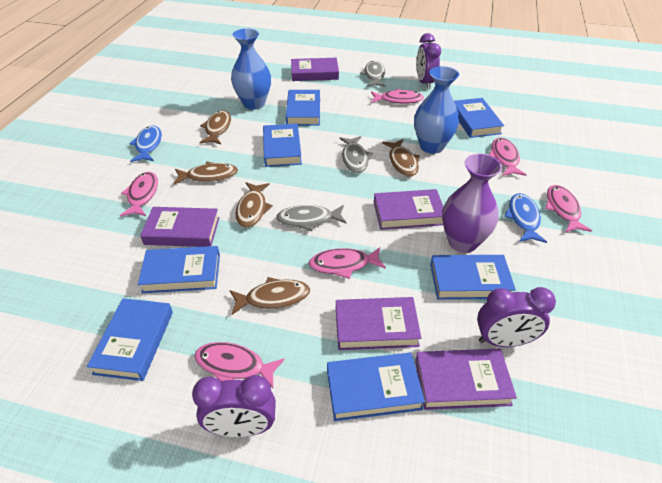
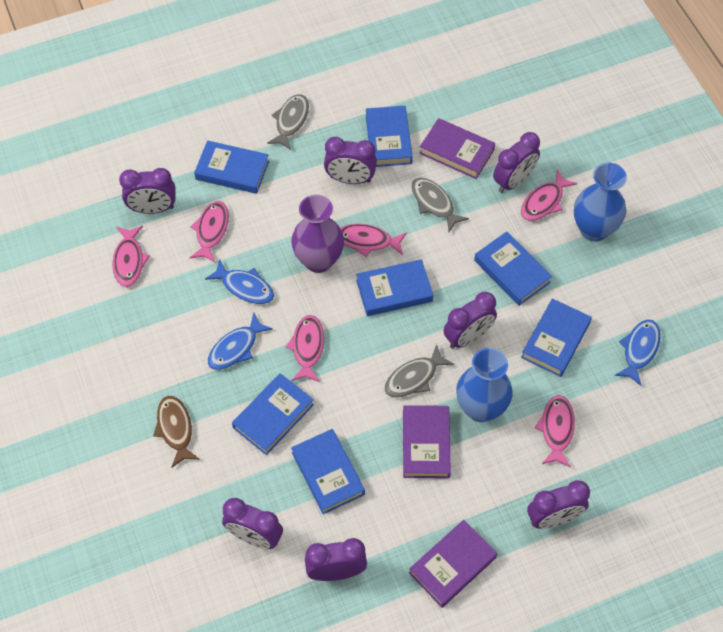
blue fish: 2 -> 3
brown fish: 5 -> 1
purple book: 5 -> 3
purple clock: 3 -> 7

